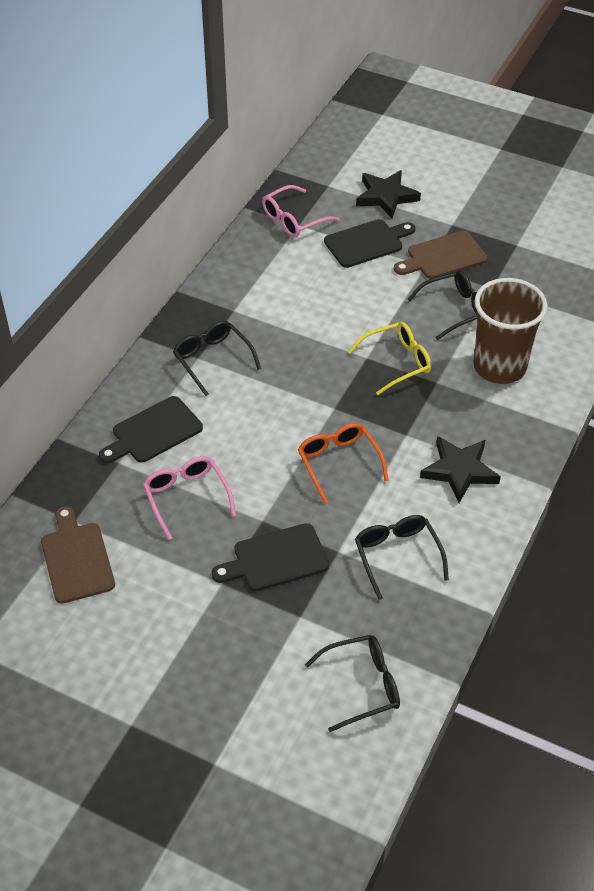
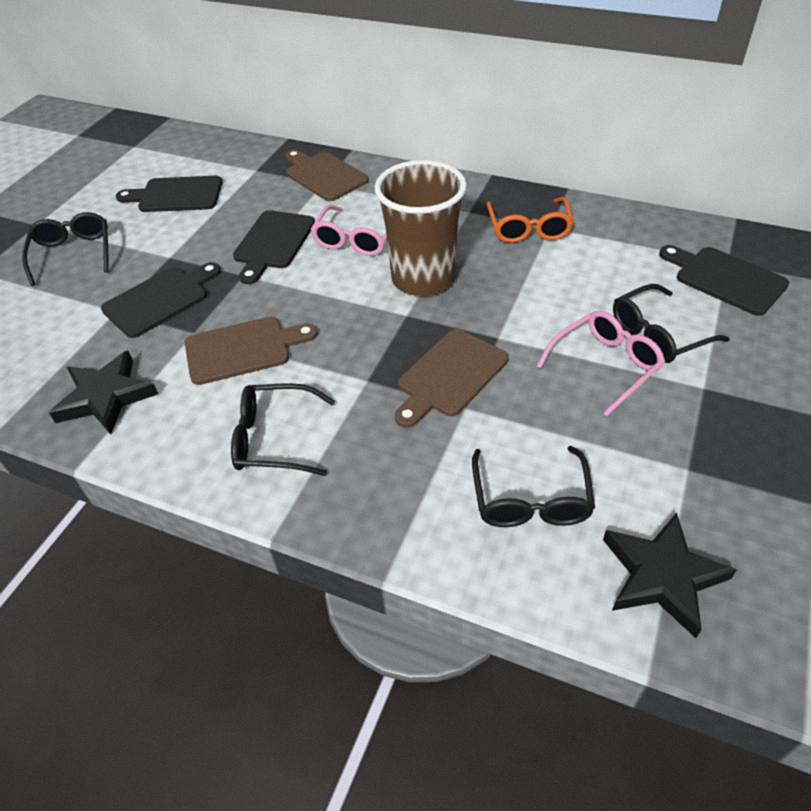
black cutting board: 3 -> 4
brown cutting board: 2 -> 3
yellow glasses: 1 -> 0

